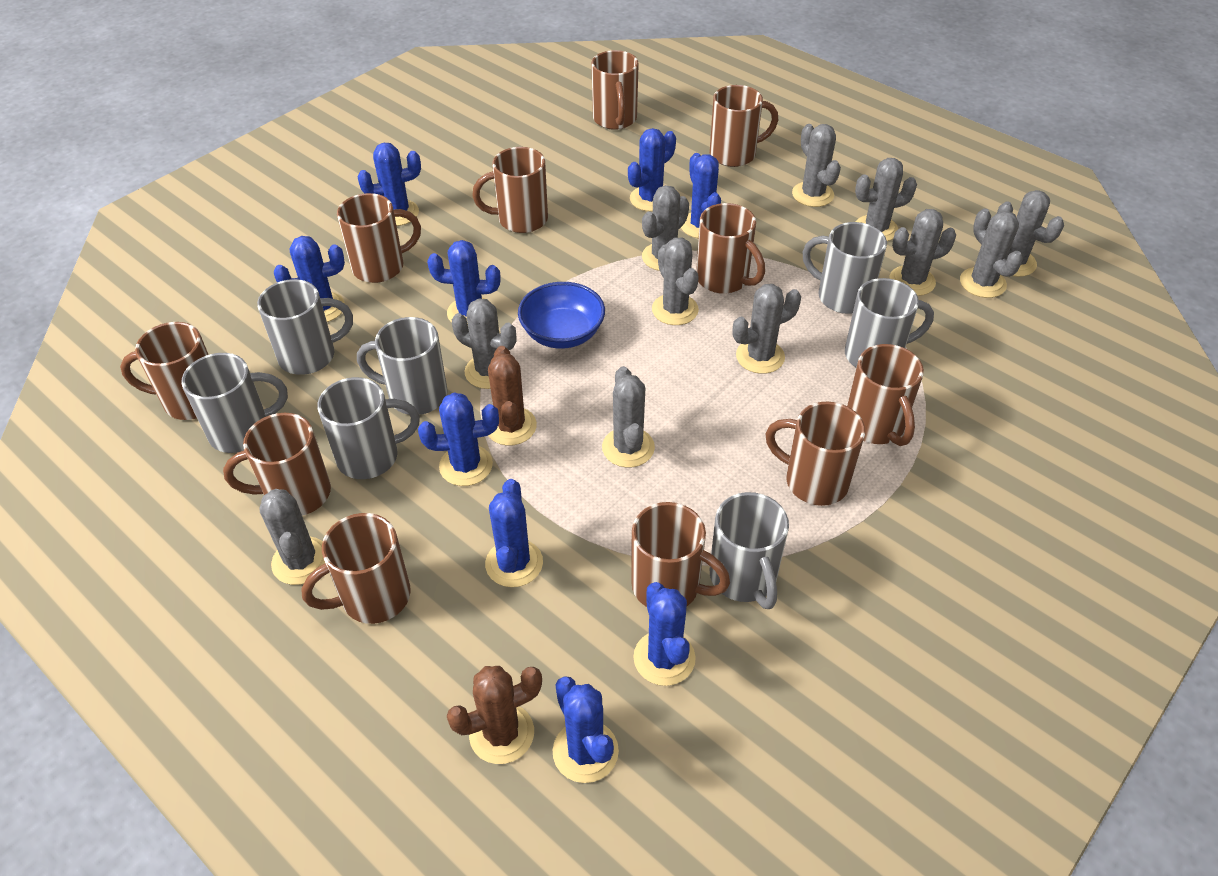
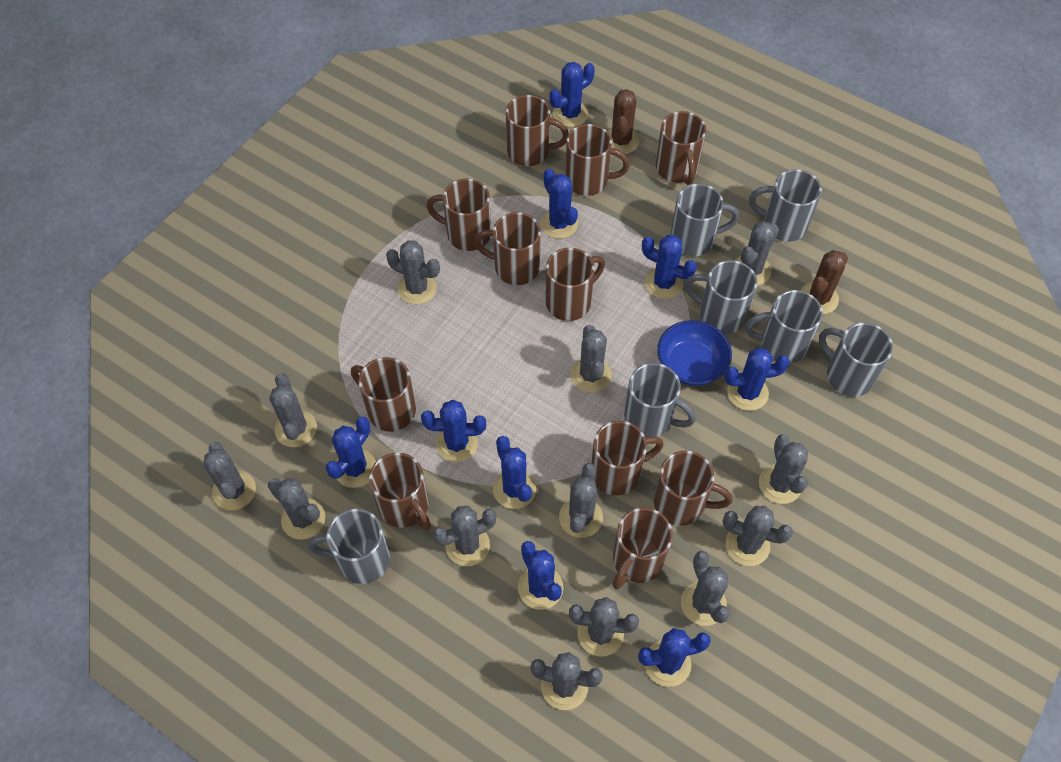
grey cactus: 11 -> 13

